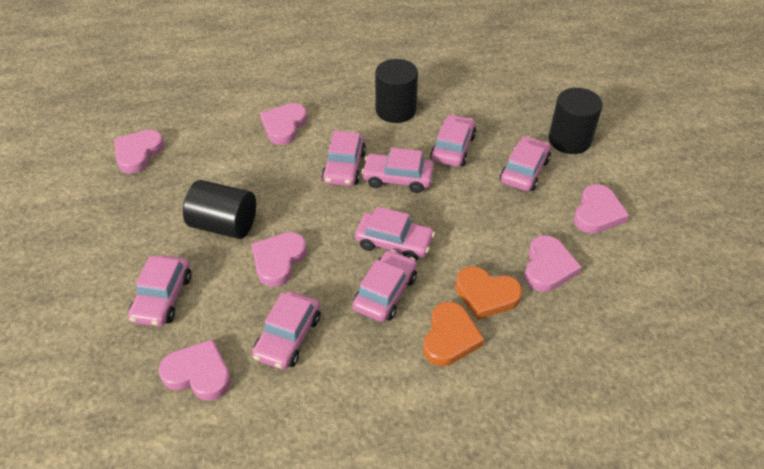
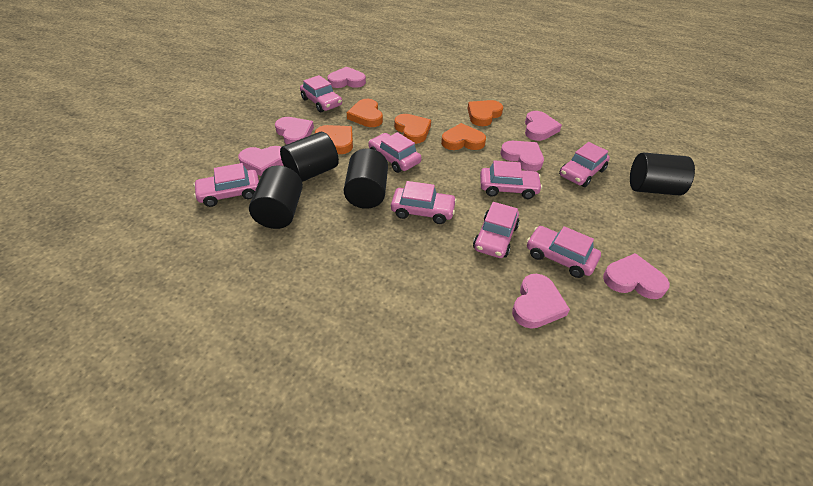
black cylinder: 3 -> 4
orange heart: 2 -> 5
pink heart: 6 -> 7

